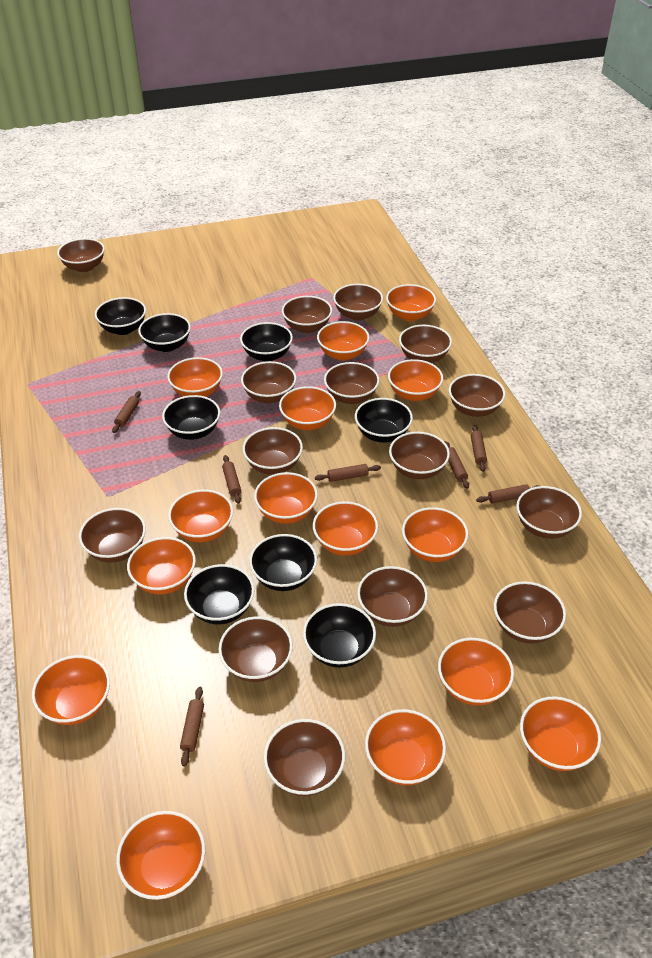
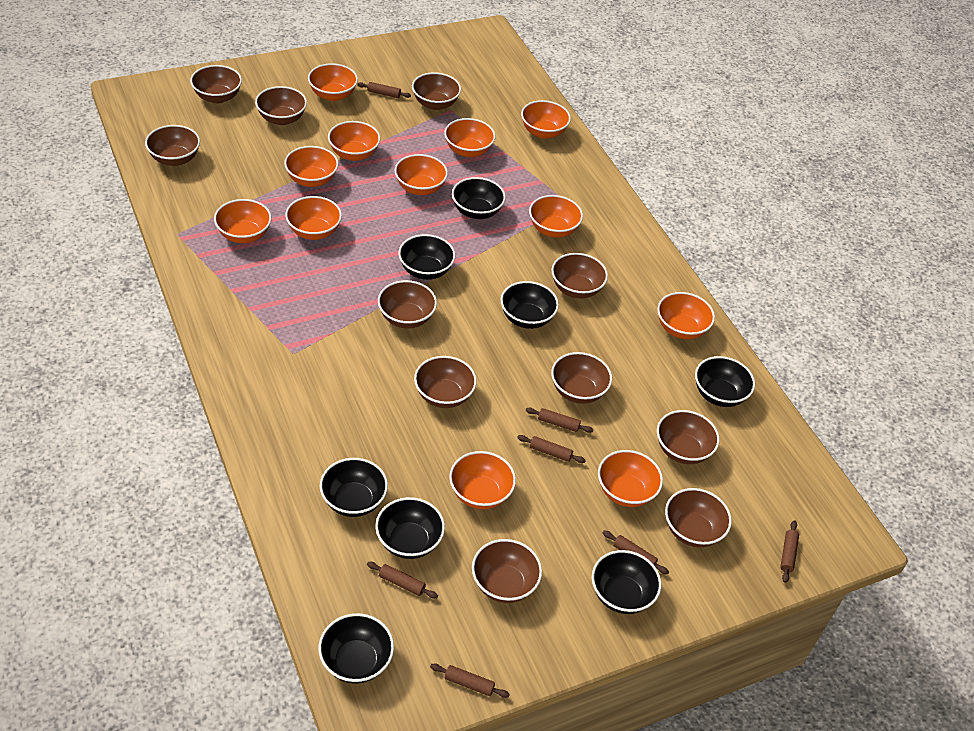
brown bowl: 15 -> 11
orange bowl: 15 -> 12

